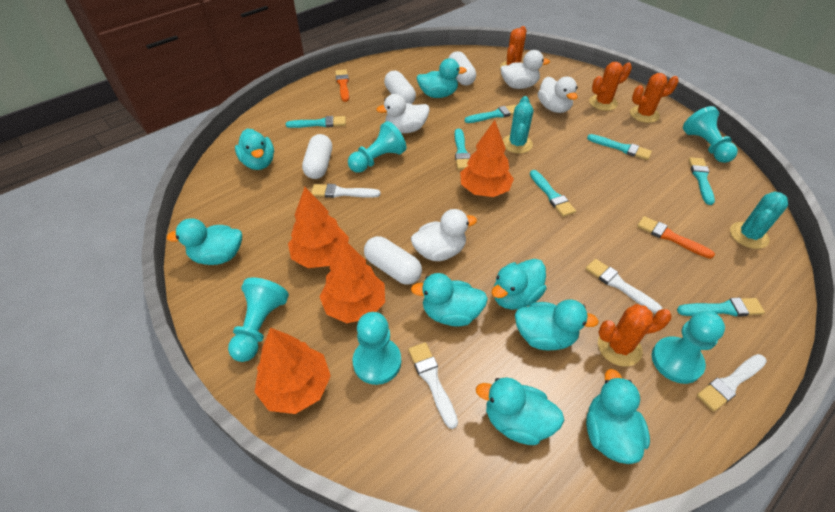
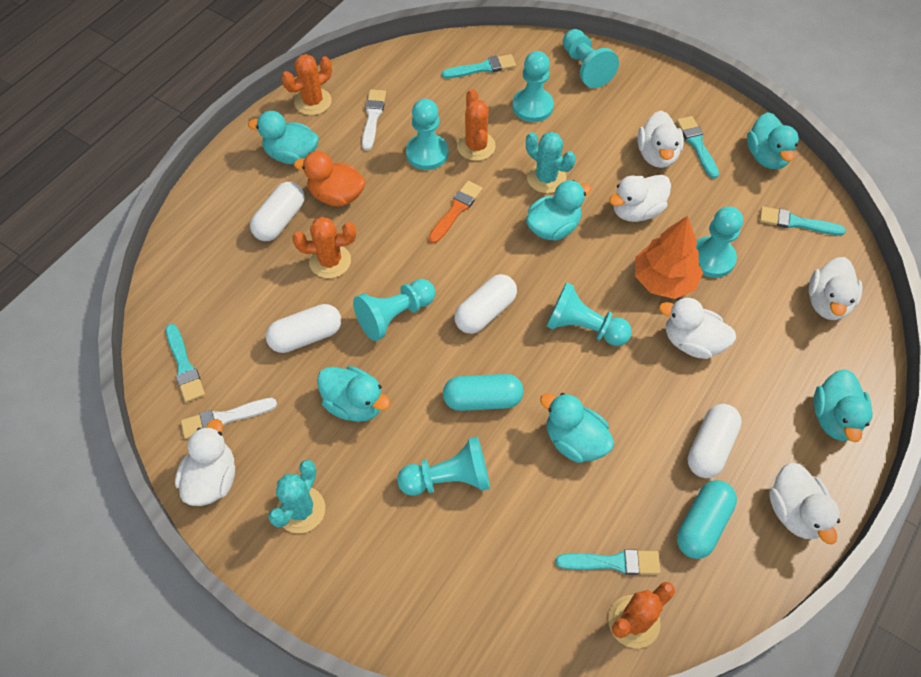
orange brush: 2 -> 1
orange duck: 0 -> 1
orange tree: 4 -> 1
turquoise brush: 7 -> 5
turquoise capsule: 0 -> 2
turquoise duck: 8 -> 6
turquoise pawn: 5 -> 7
white brush: 4 -> 2
white duck: 4 -> 6

